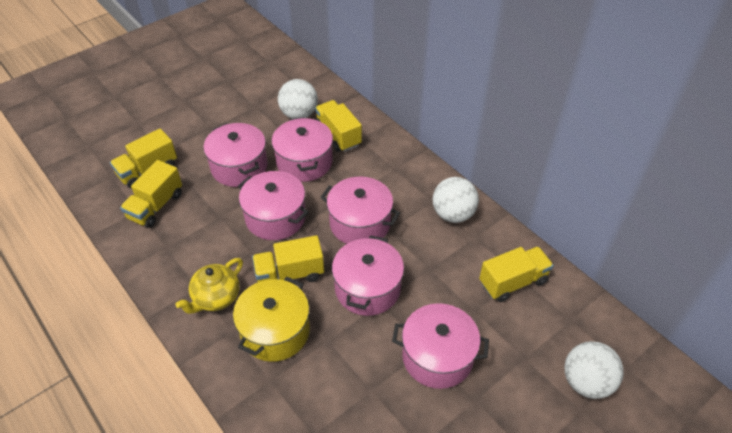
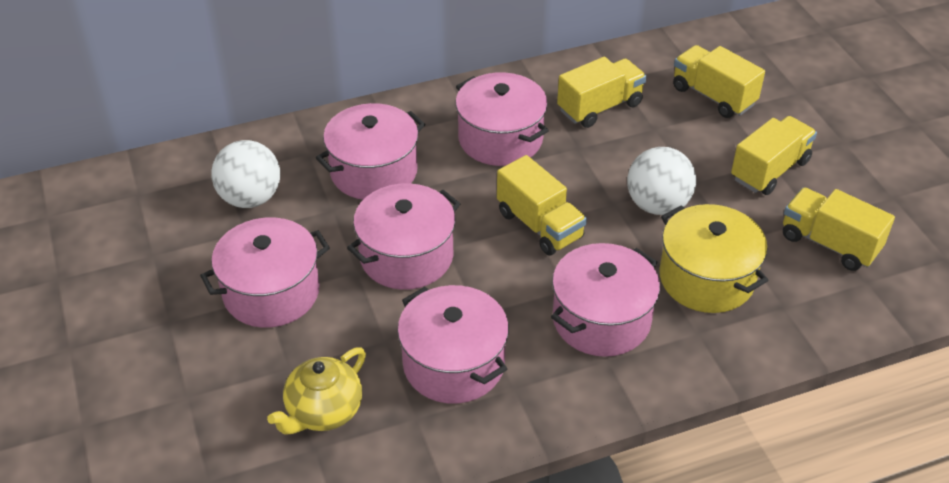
white ball: 3 -> 2

